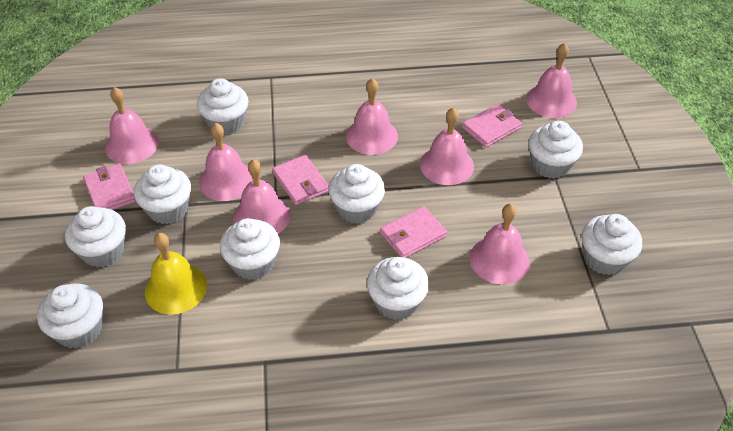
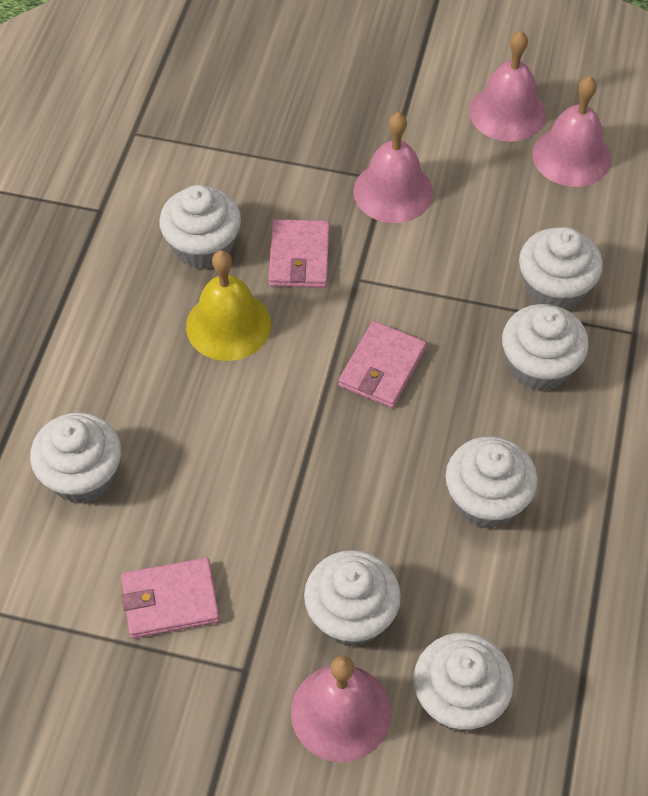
pink bell: 7 -> 4
pink wallet: 4 -> 3
white cupcake: 9 -> 7

